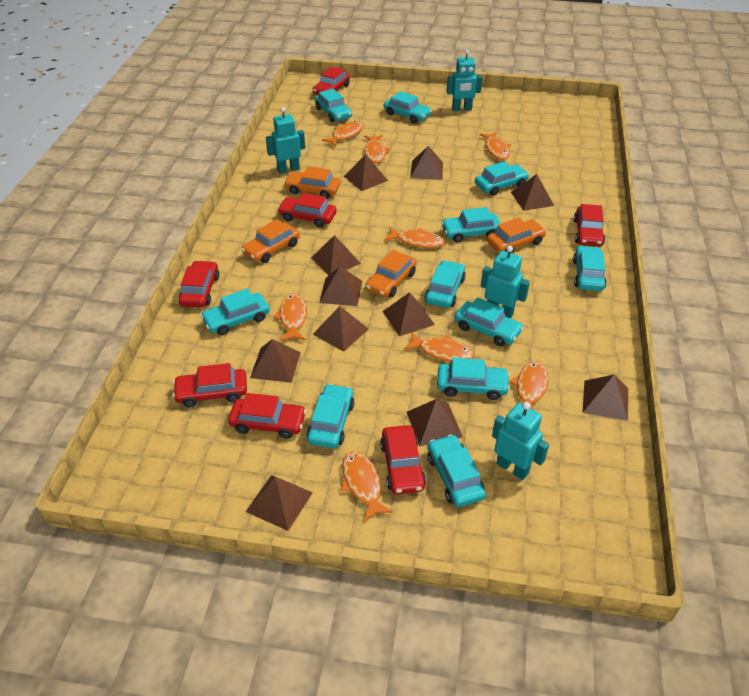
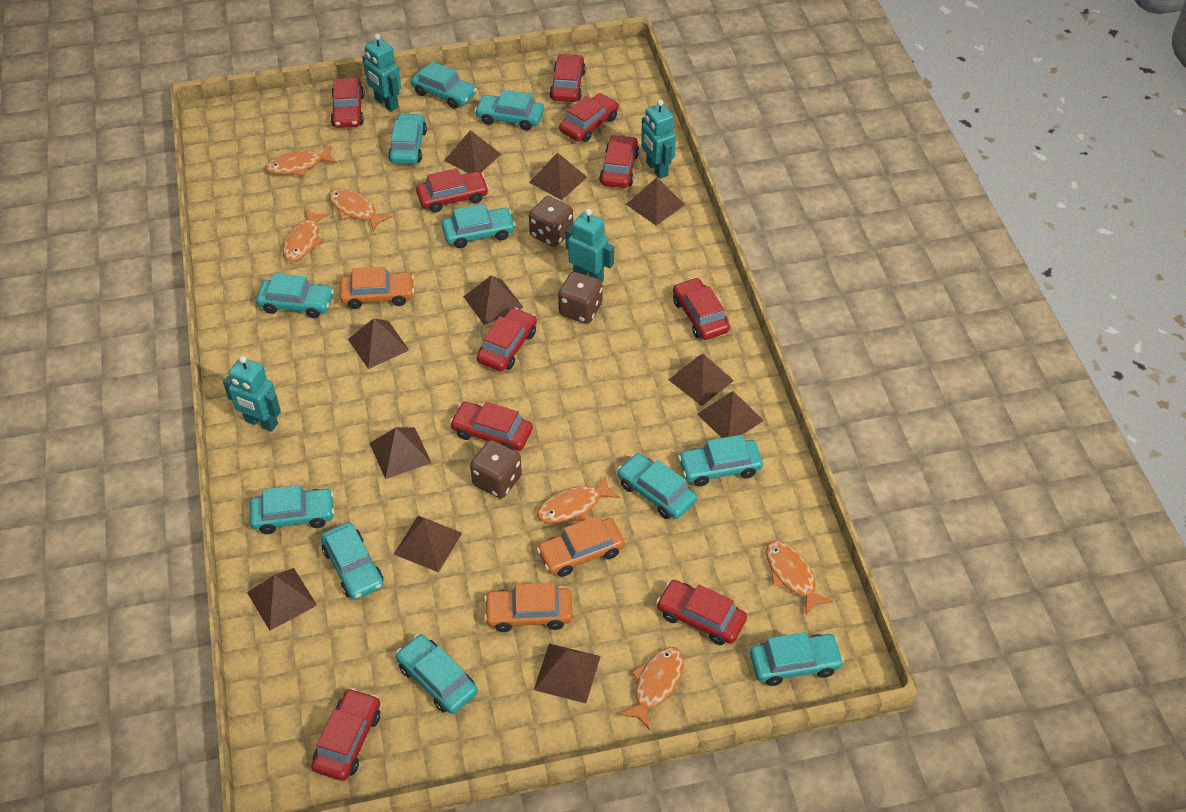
brown dice: 0 -> 3
orange car: 4 -> 3
orange fish: 8 -> 6
red car: 7 -> 10

